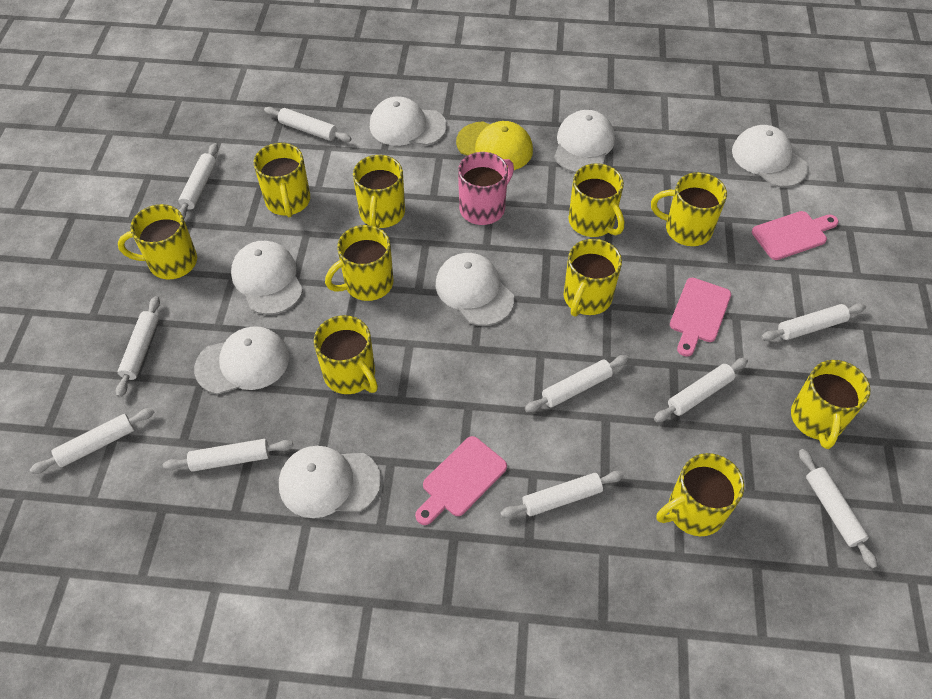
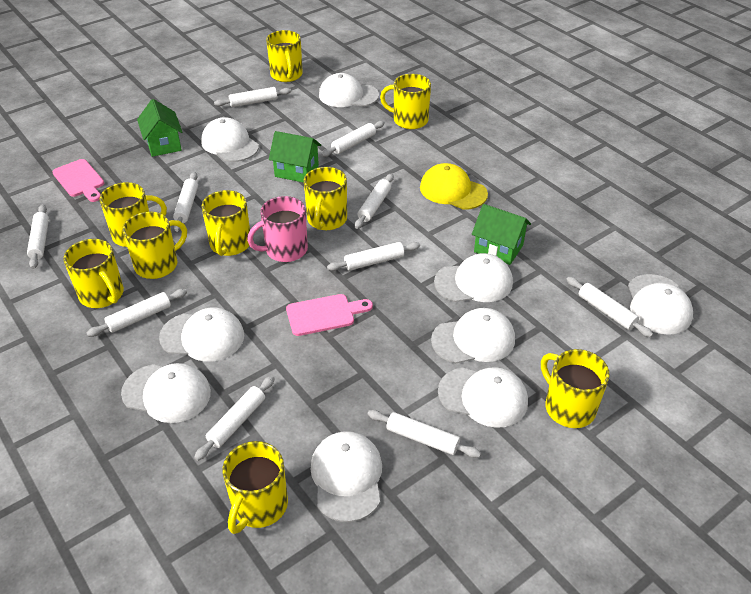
green house: 0 -> 3
pink cutting board: 3 -> 2
white cap: 7 -> 9
yellow mug: 10 -> 9

